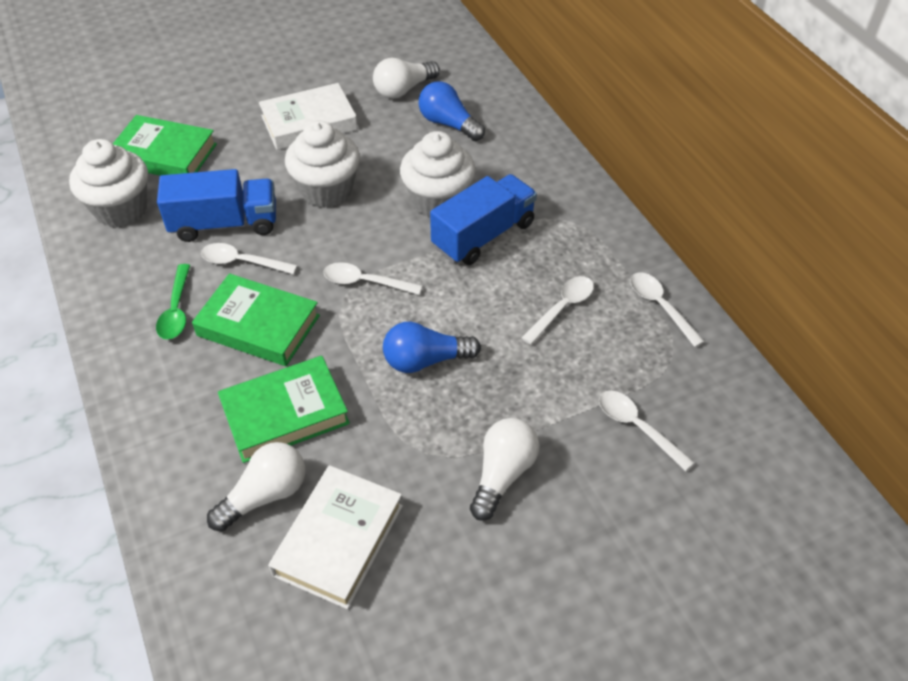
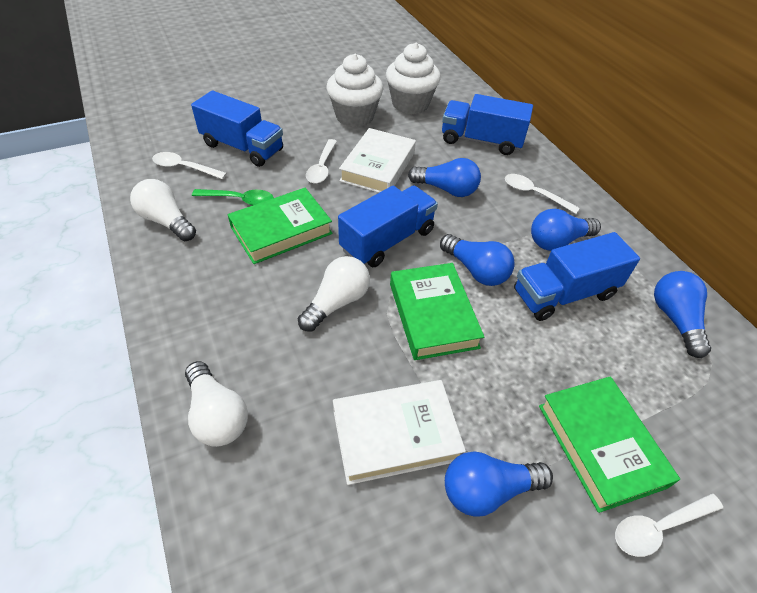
blue light bulb: 2 -> 5
blue truck: 2 -> 4
white cupcake: 3 -> 2
white spoon: 5 -> 4

